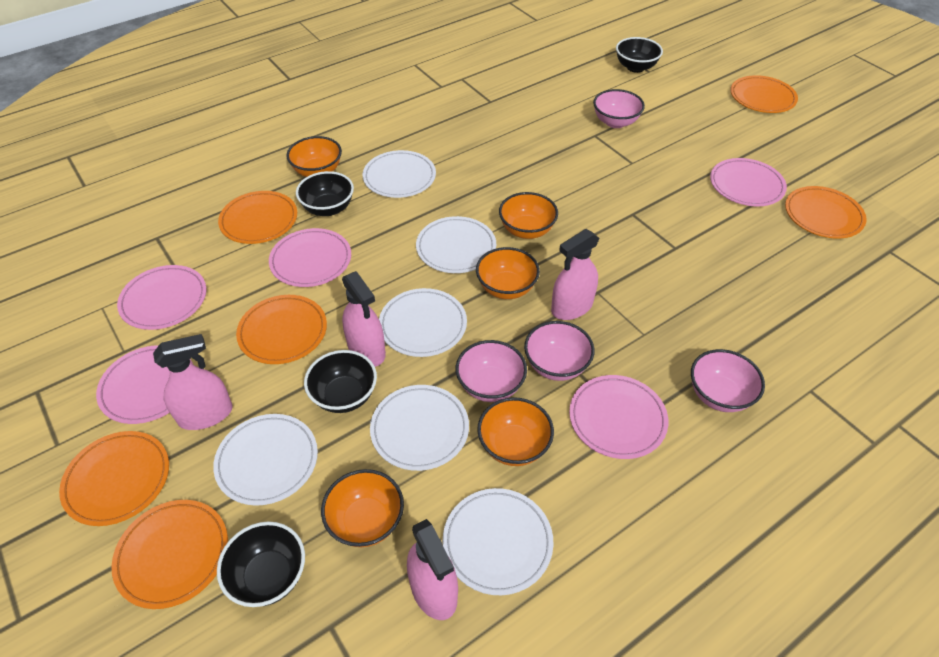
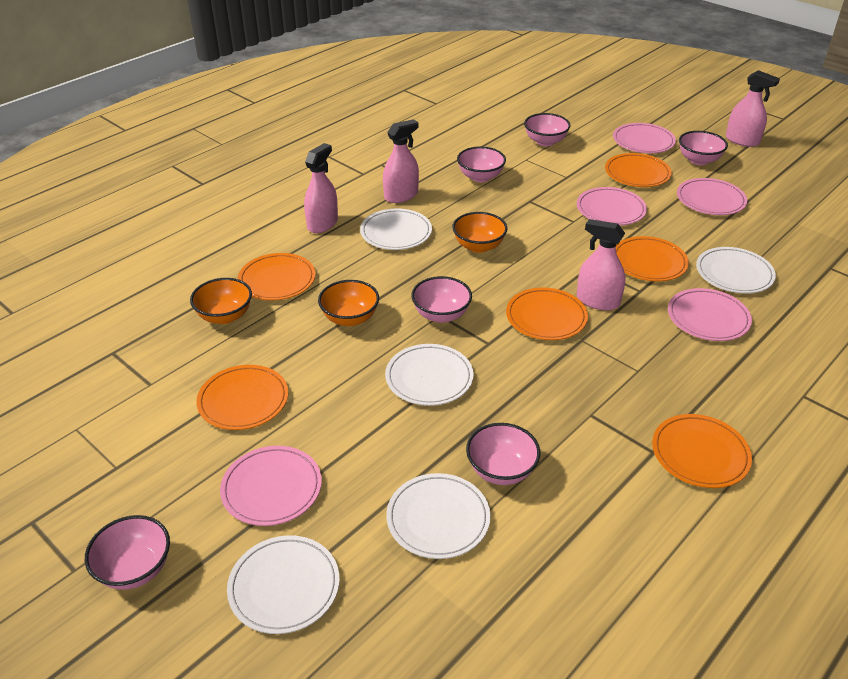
black bowl: 4 -> 0
orange bowl: 5 -> 3
pink bowl: 4 -> 6
white plate: 6 -> 5

